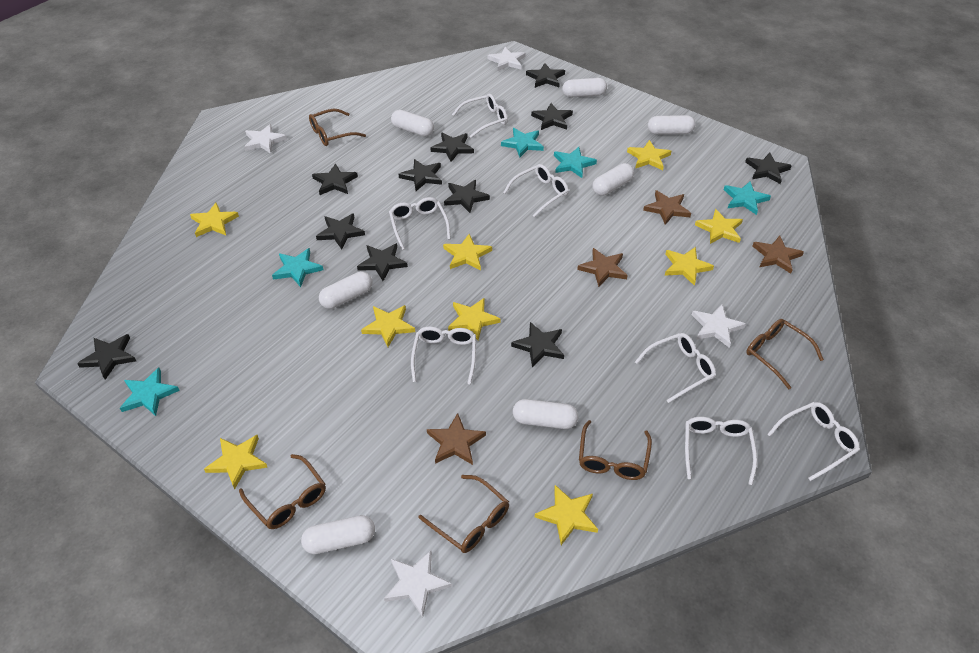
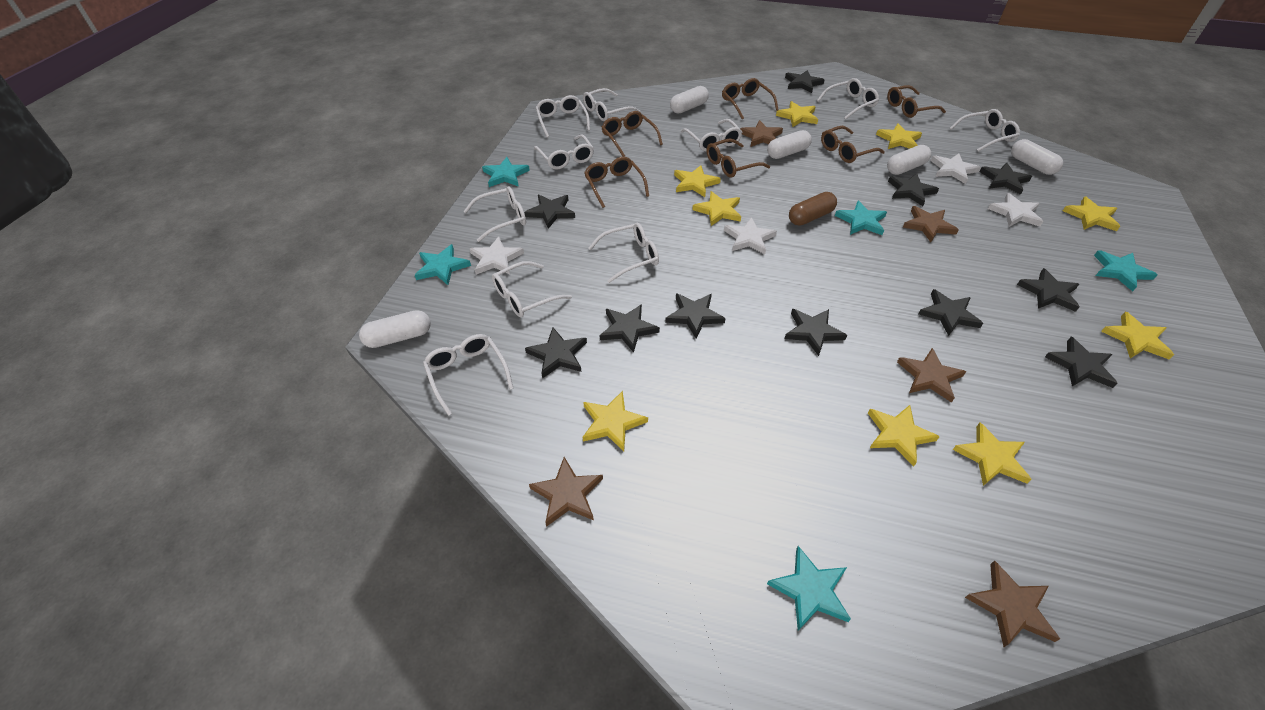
brown capsule: 0 -> 1
brown glasses: 5 -> 6
brown star: 4 -> 5
white capsule: 7 -> 5
white glasses: 7 -> 10

